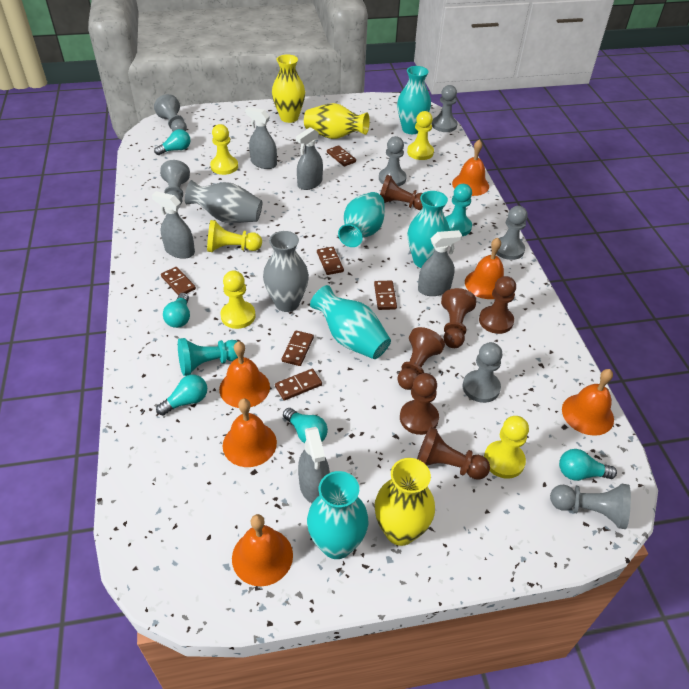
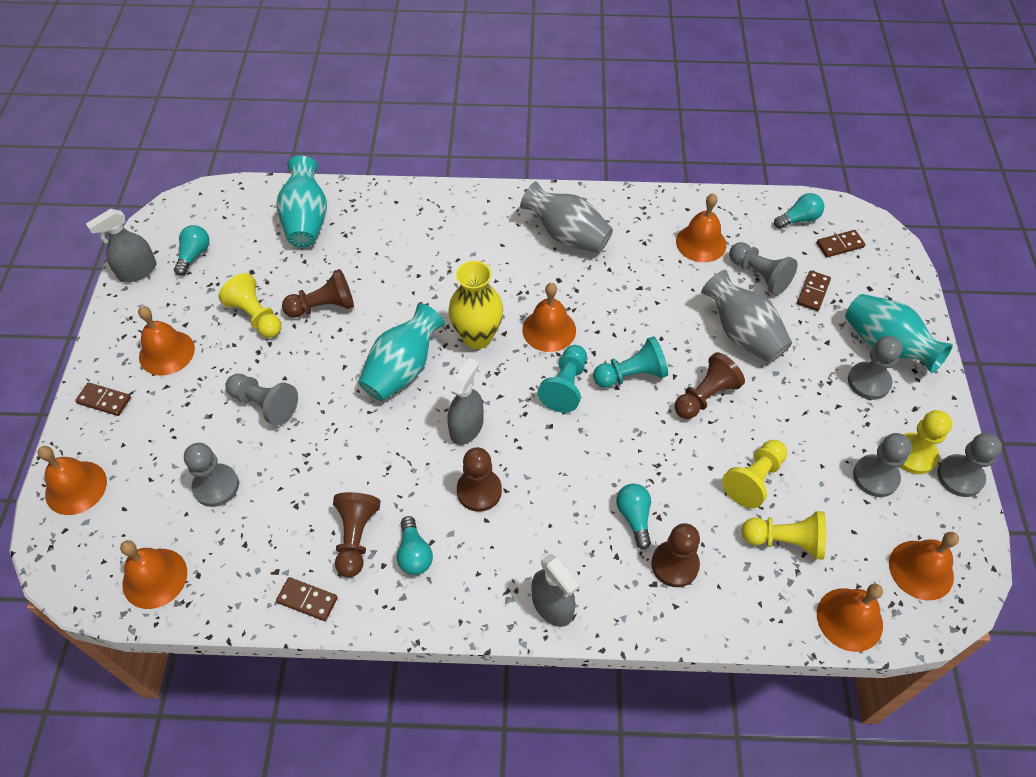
brown domino: 6 -> 4
brown pawn: 6 -> 5
grey pawn: 7 -> 6
grey spray bottle: 5 -> 3
orange bell: 6 -> 7
turquoise light bulb: 5 -> 4
turquoise vase: 5 -> 3
yellow pawn: 5 -> 4
yellow vase: 3 -> 1

